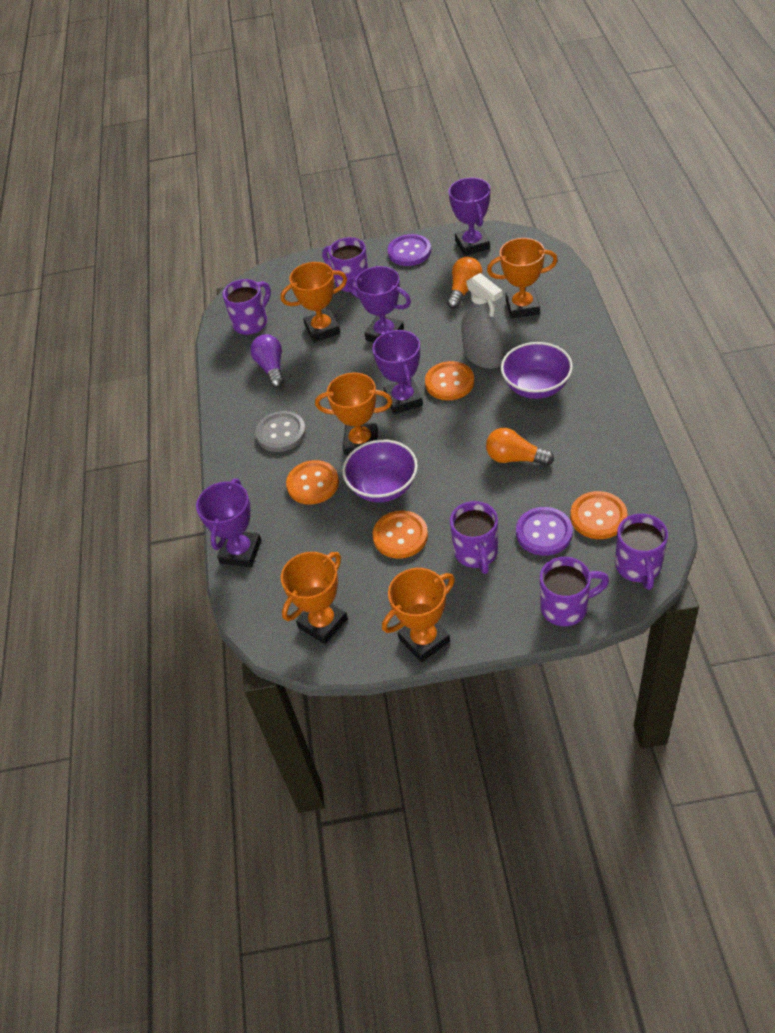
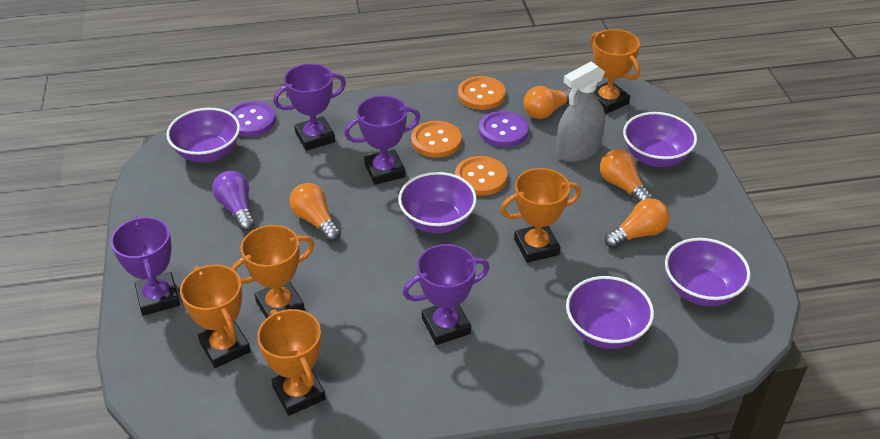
grey button: 1 -> 0
orange button: 4 -> 3
orange light bulb: 2 -> 4
purple bowl: 2 -> 5
purple mug: 5 -> 0

